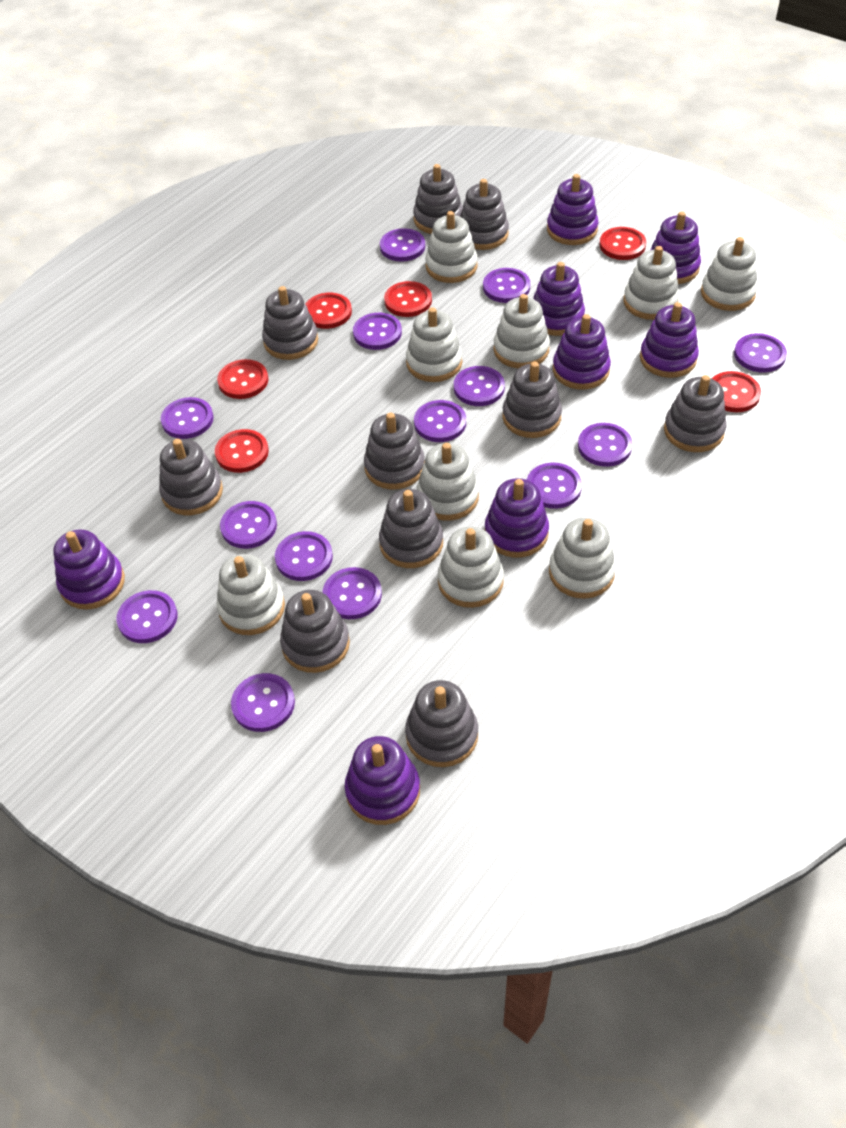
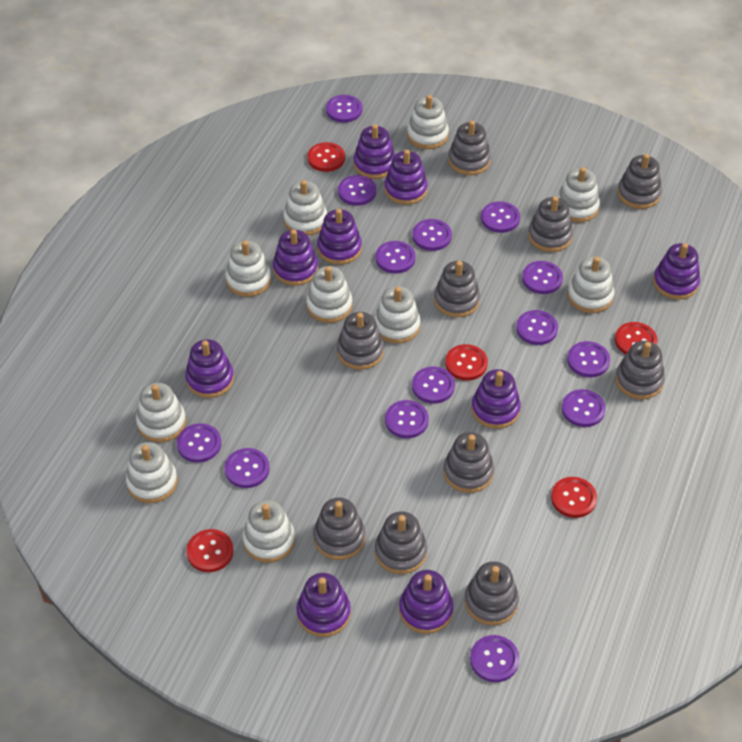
purple stacking toy: 8 -> 9
red button: 6 -> 5
white stacking toy: 9 -> 10

